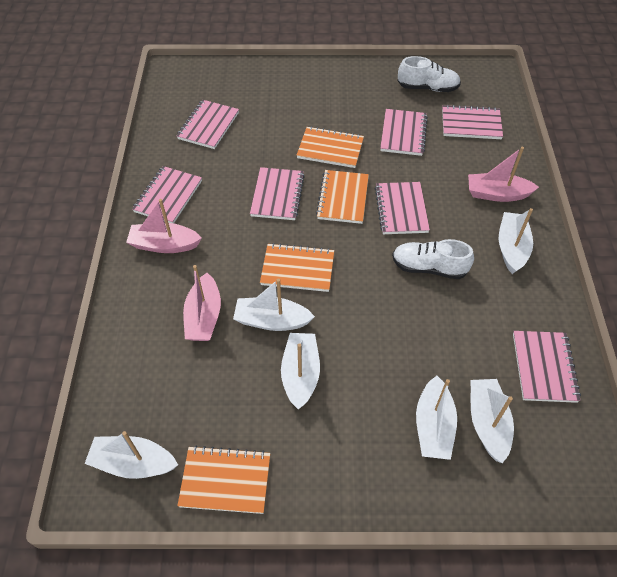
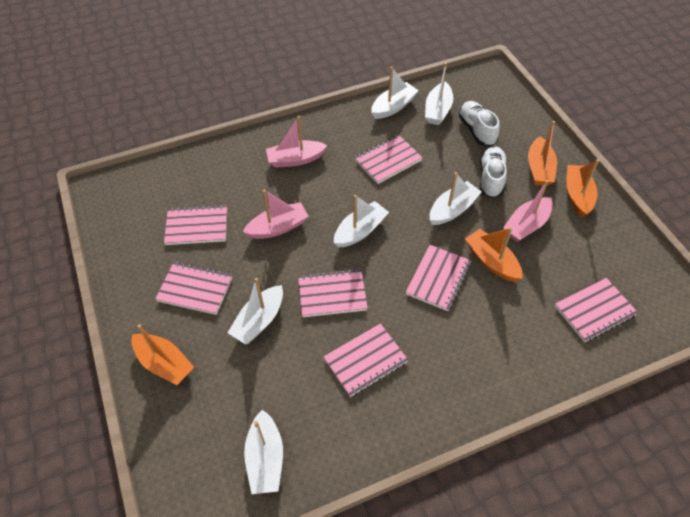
orange boat: 0 -> 4
orange notebook: 4 -> 0

